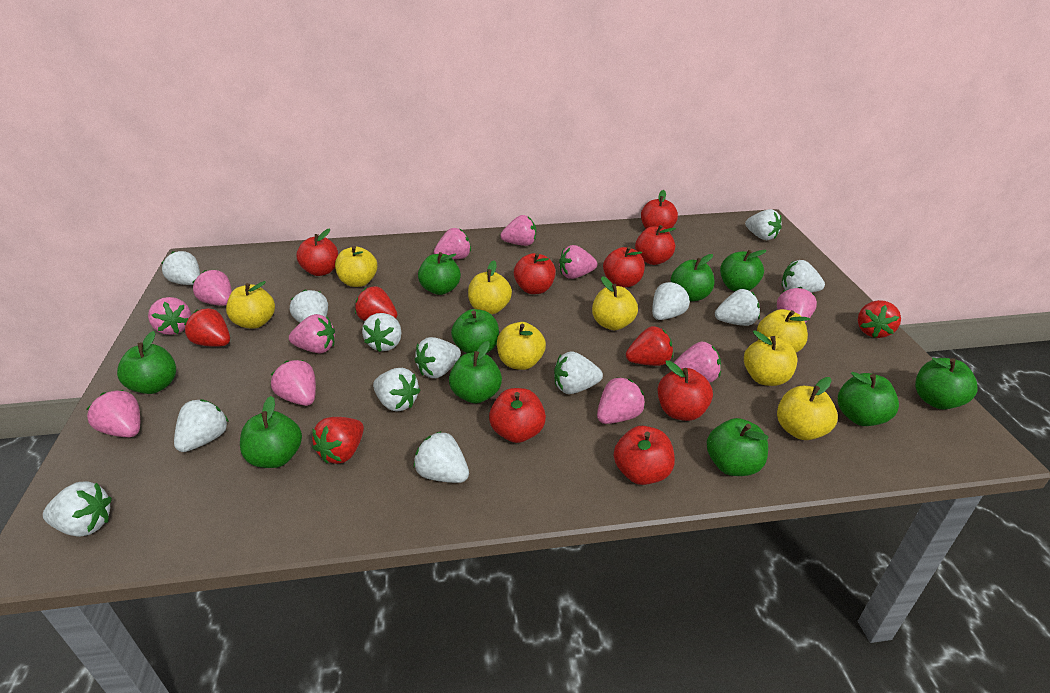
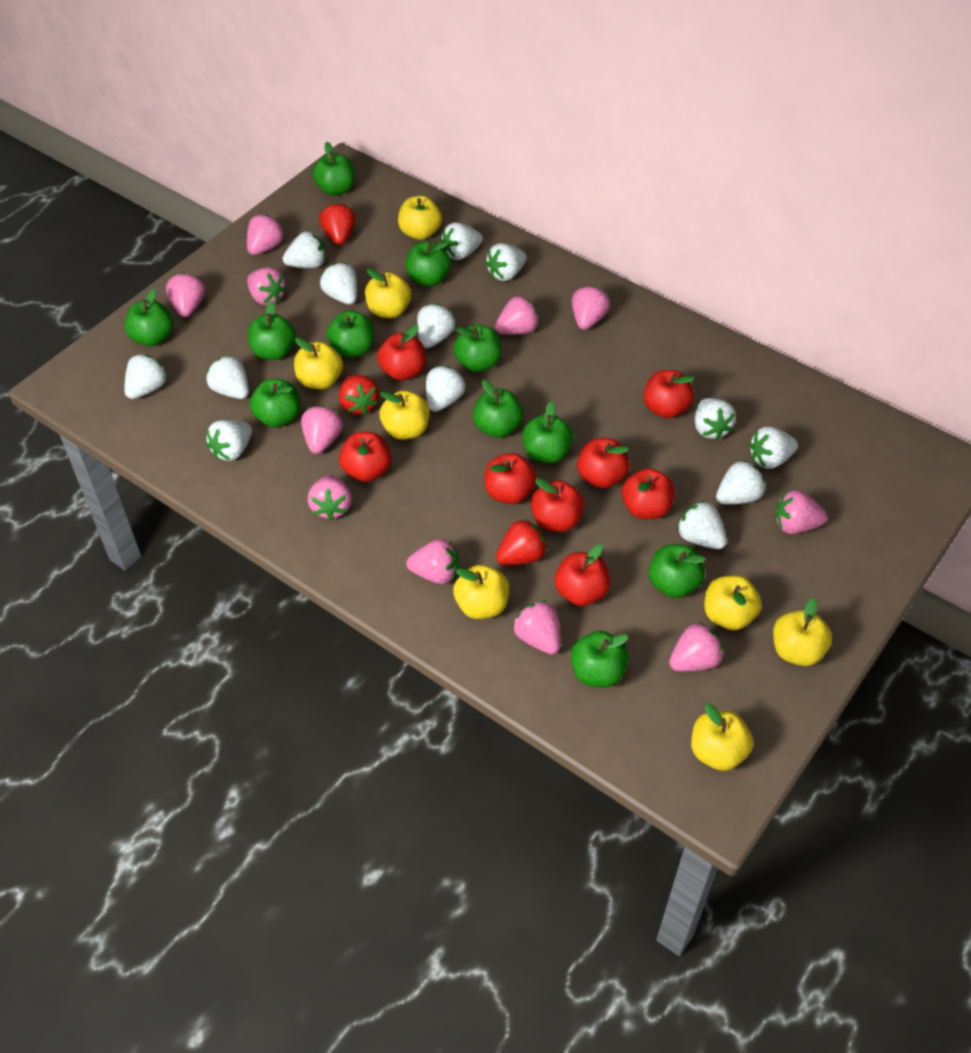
green apple: 10 -> 11
red strawberry: 5 -> 3

